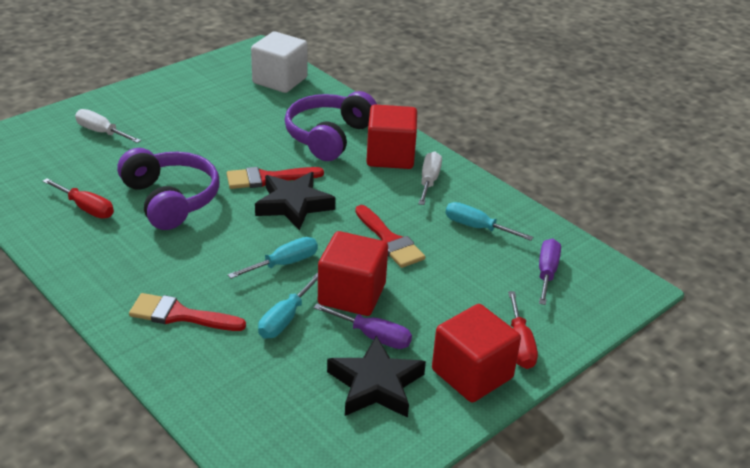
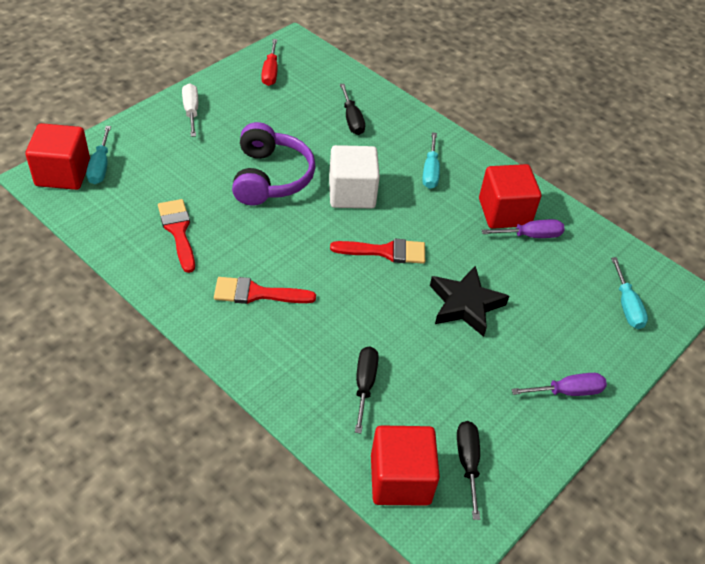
black screwdriver: 0 -> 3
black star: 2 -> 1
purple headphones: 2 -> 1
red screwdriver: 2 -> 1
white screwdriver: 2 -> 1

